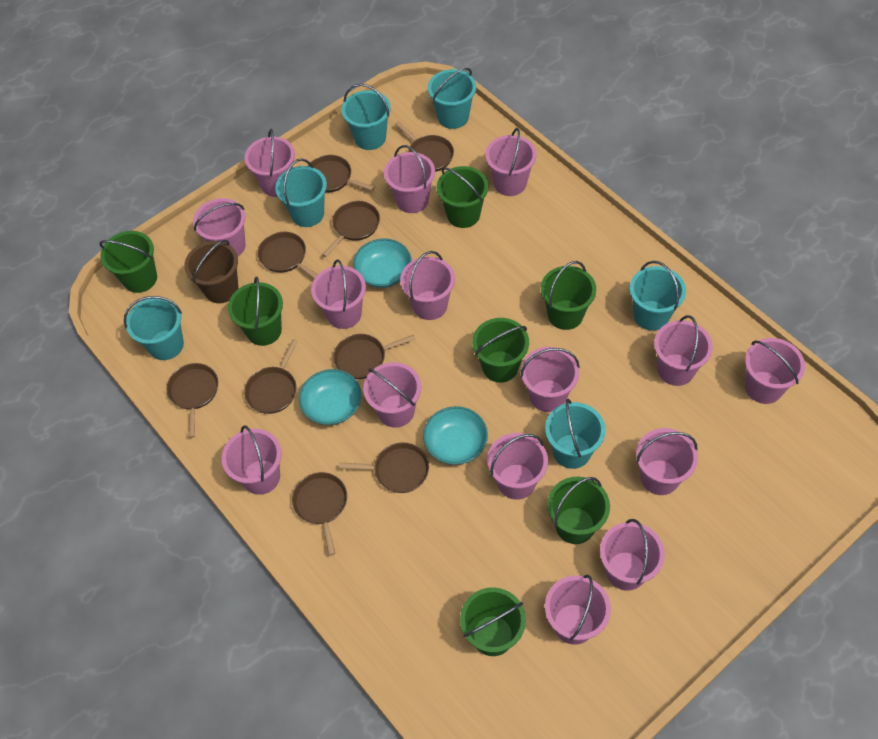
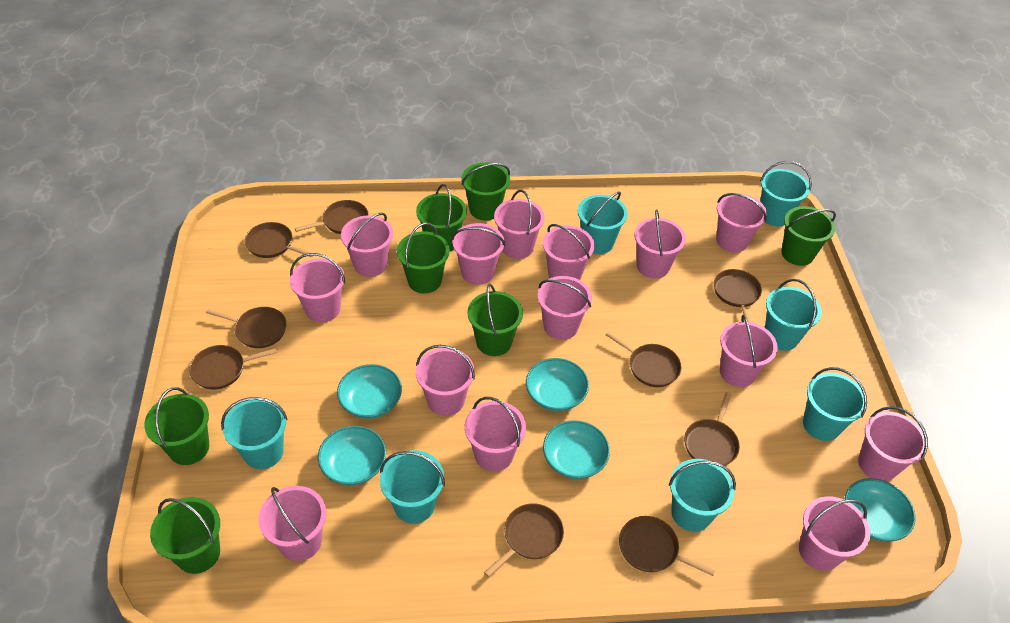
brown bucket: 1 -> 0
pink bucket: 15 -> 14
turquoise bowl: 3 -> 5
turquoise bucket: 6 -> 7

